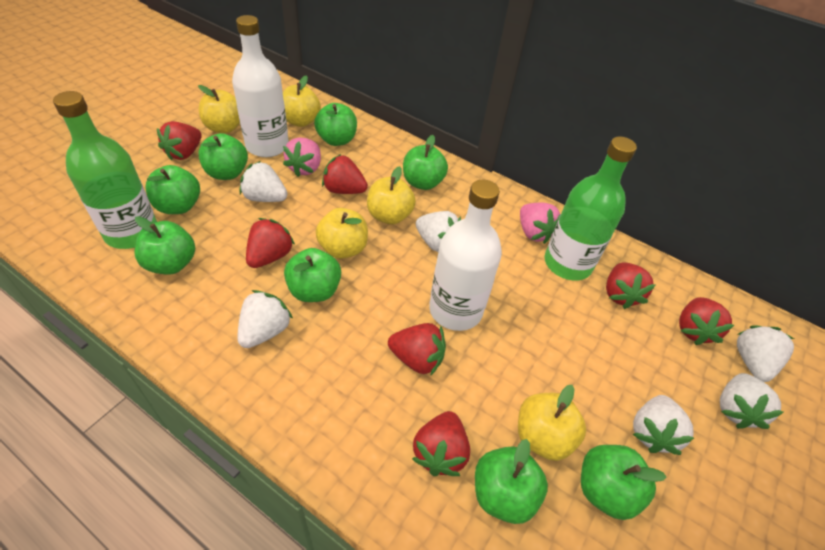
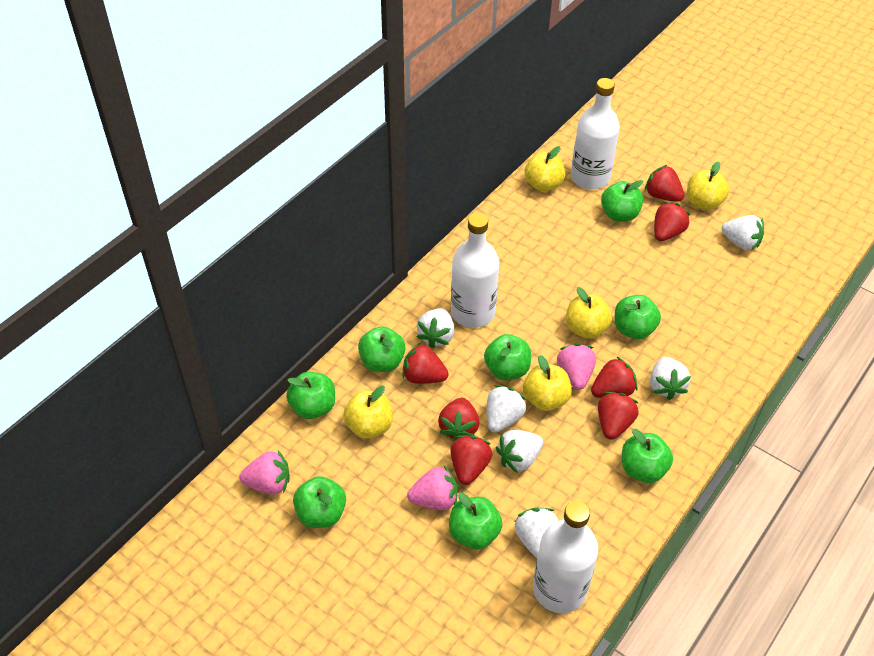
green bottle: 2 -> 0
pink strawberry: 2 -> 3
white bottle: 2 -> 3

